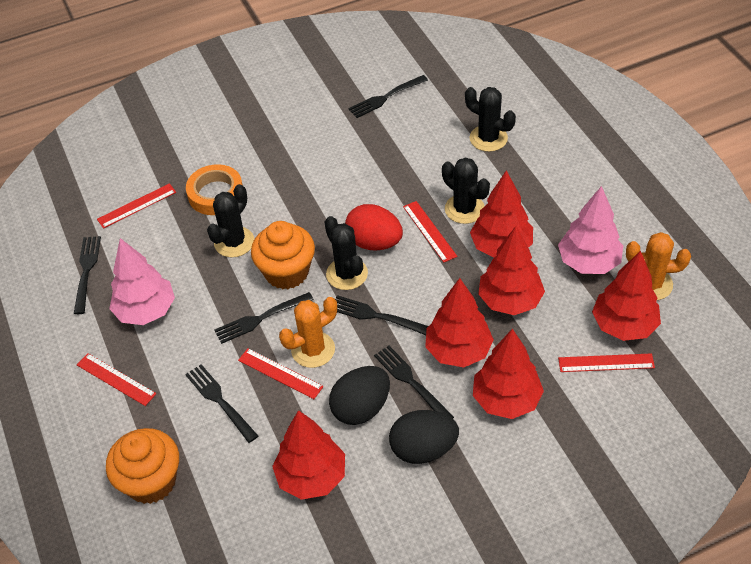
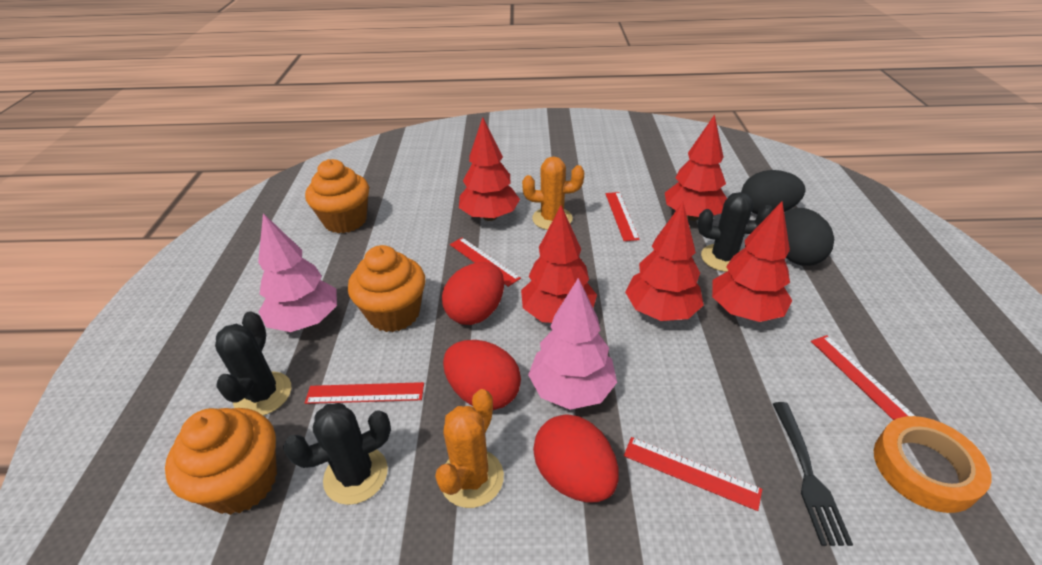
black cactus: 4 -> 3
black fork: 6 -> 1
orange cupcake: 2 -> 3
red egg: 1 -> 3
red tree: 6 -> 5

